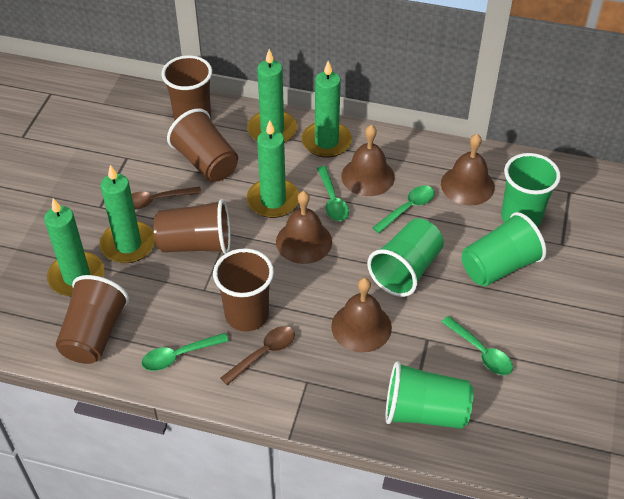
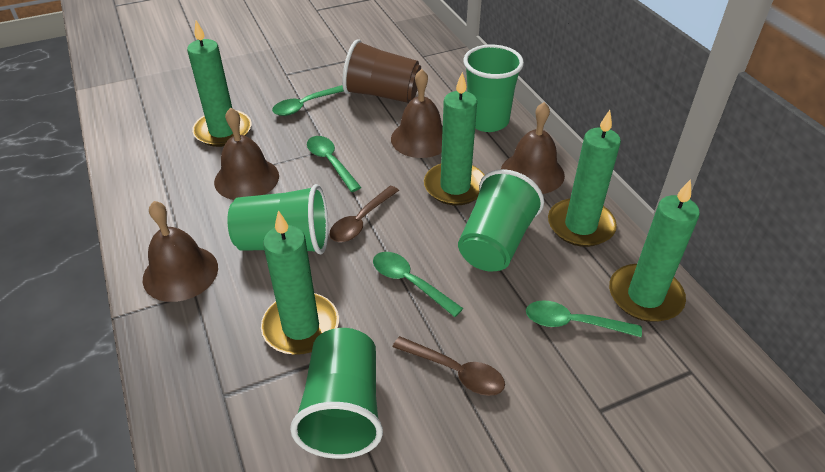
brown cup: 5 -> 1

